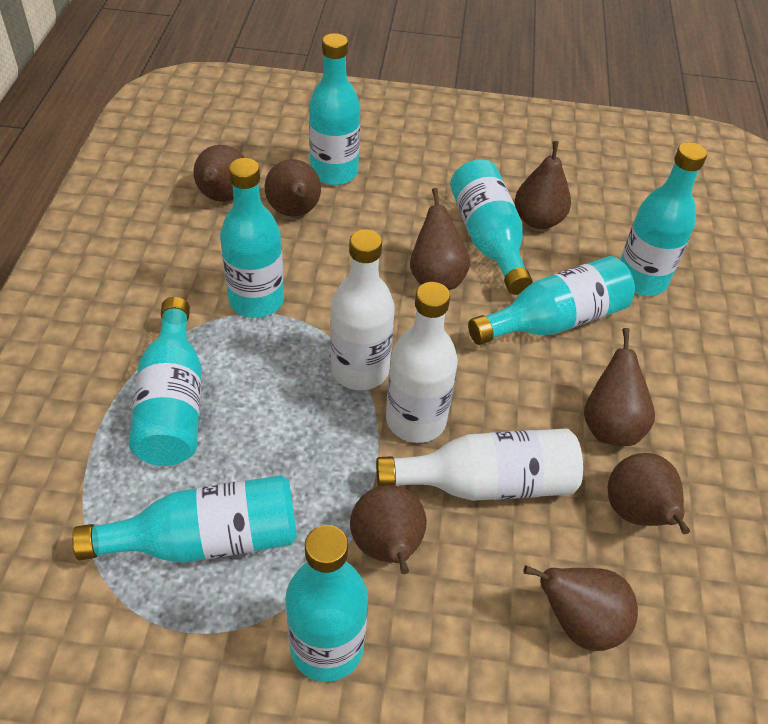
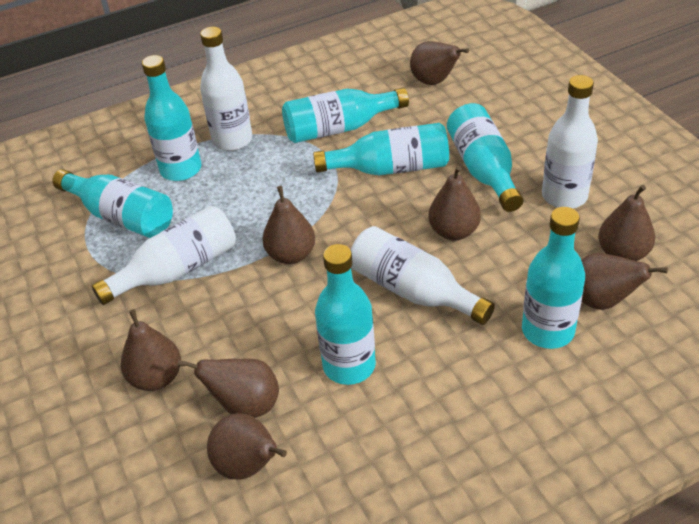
turquoise bottle: 8 -> 7
white bottle: 3 -> 4

